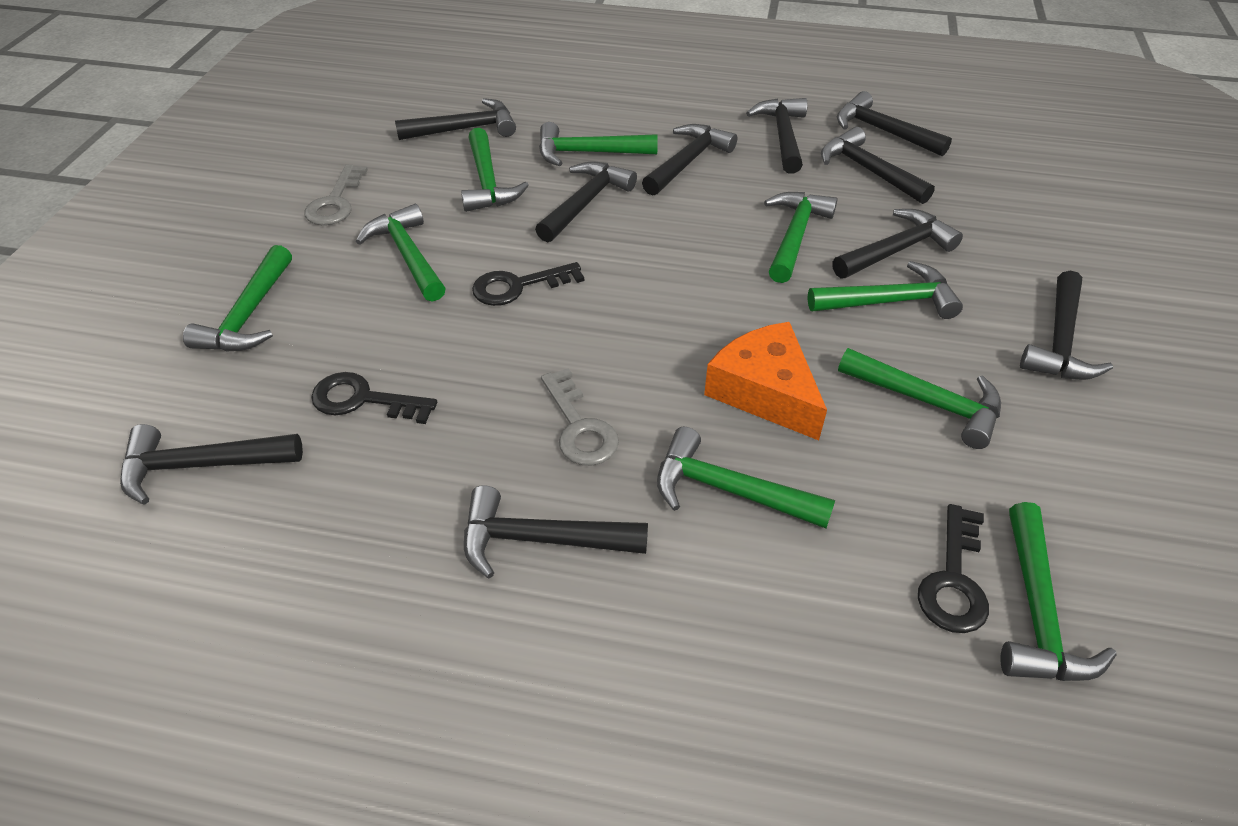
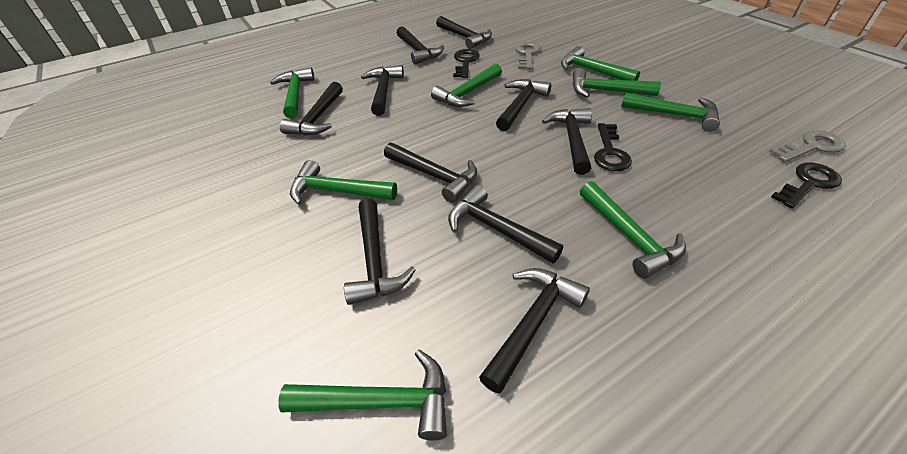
green hammer: 9 -> 8
orange cheese: 1 -> 0

